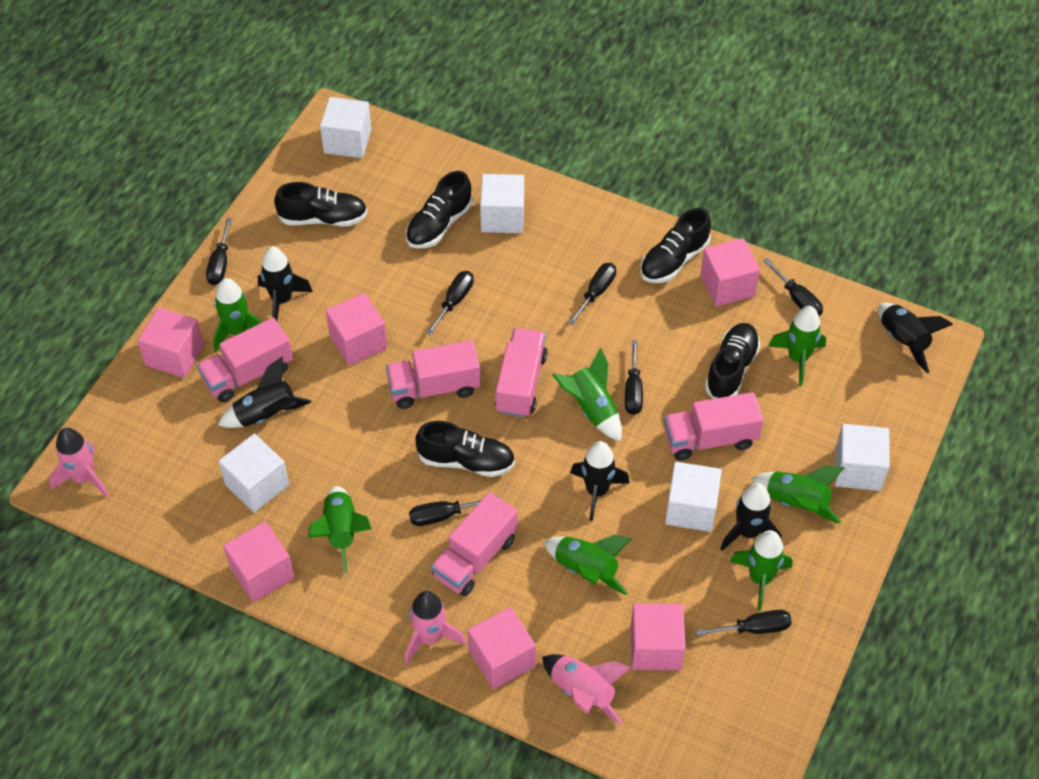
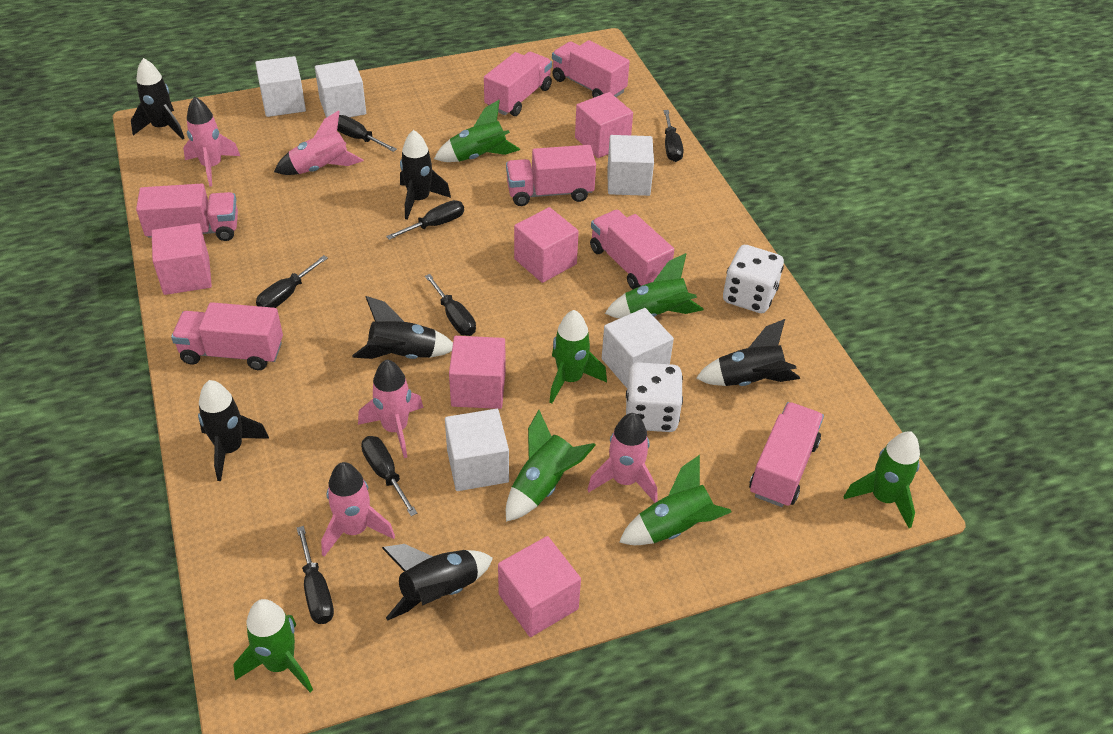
black rocket: 5 -> 6
black shoe: 5 -> 0
pink cube: 6 -> 5
pink rocket: 3 -> 5
pink truck: 5 -> 7
white dice: 0 -> 2

